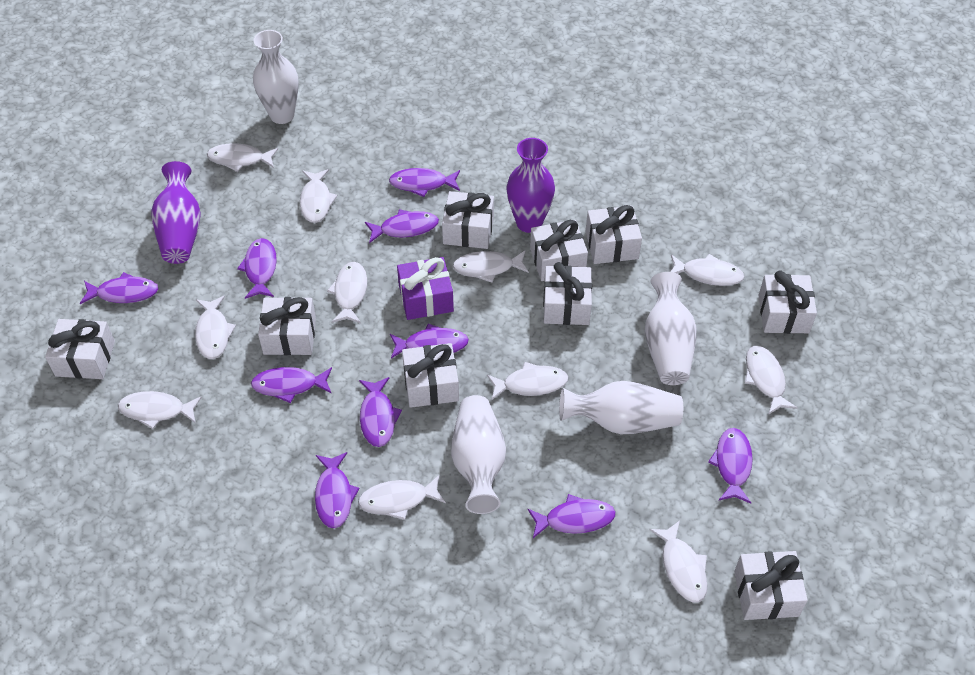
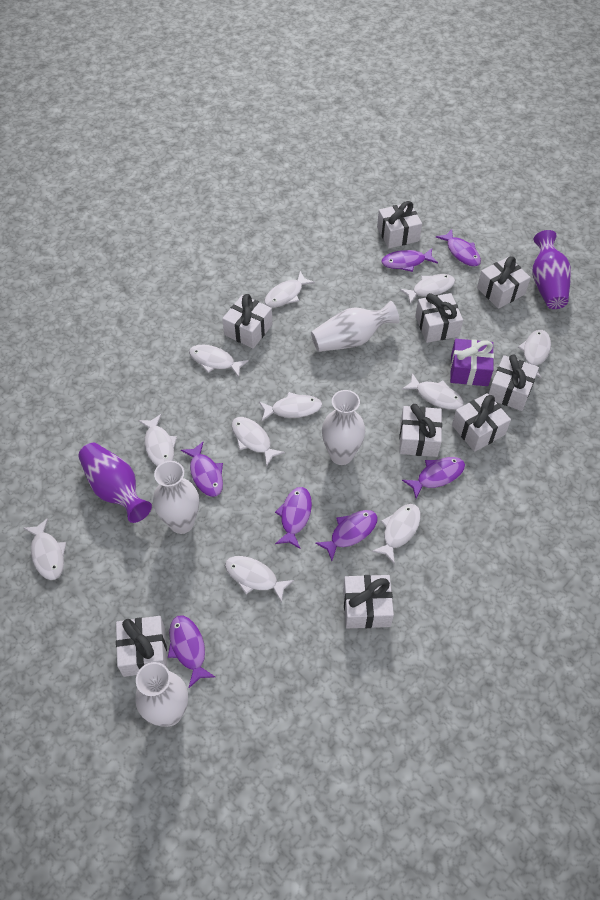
purple fish: 10 -> 7

